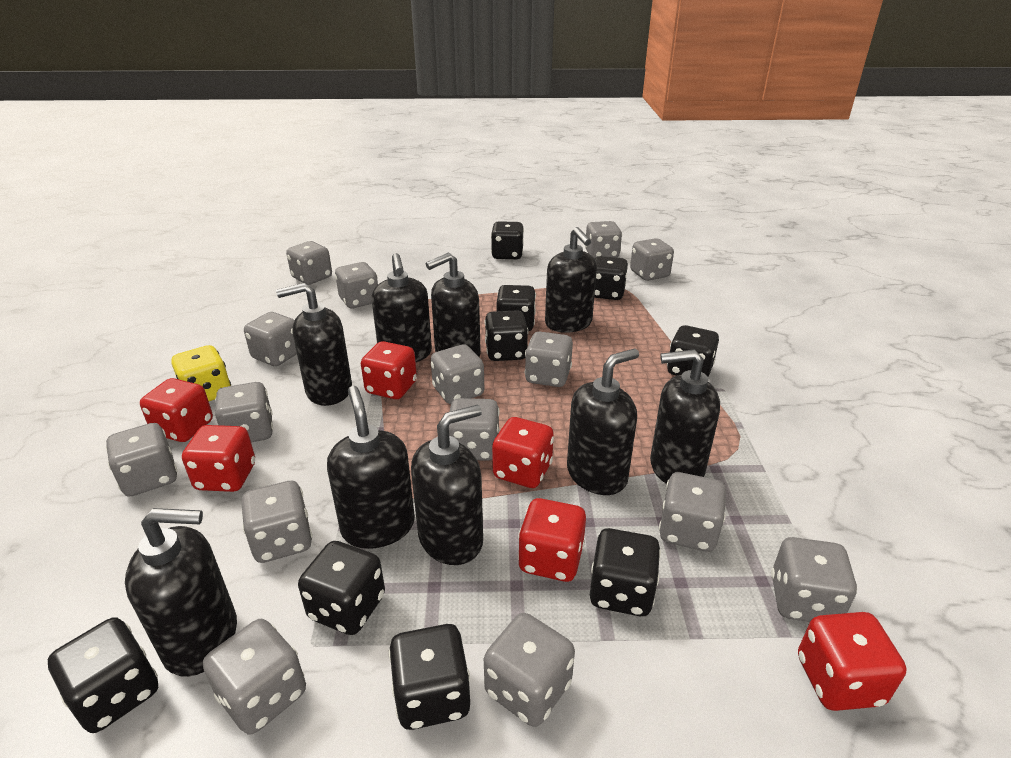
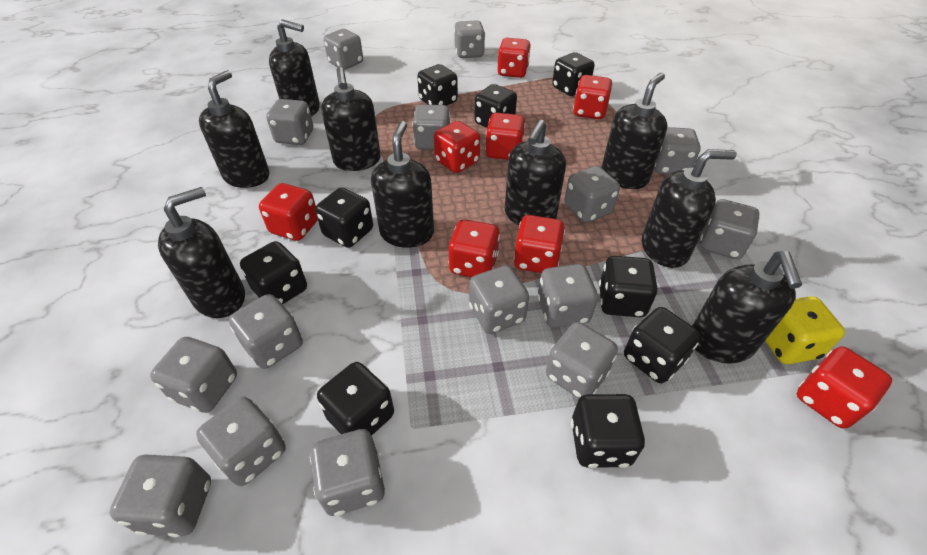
red dice: 6 -> 8

